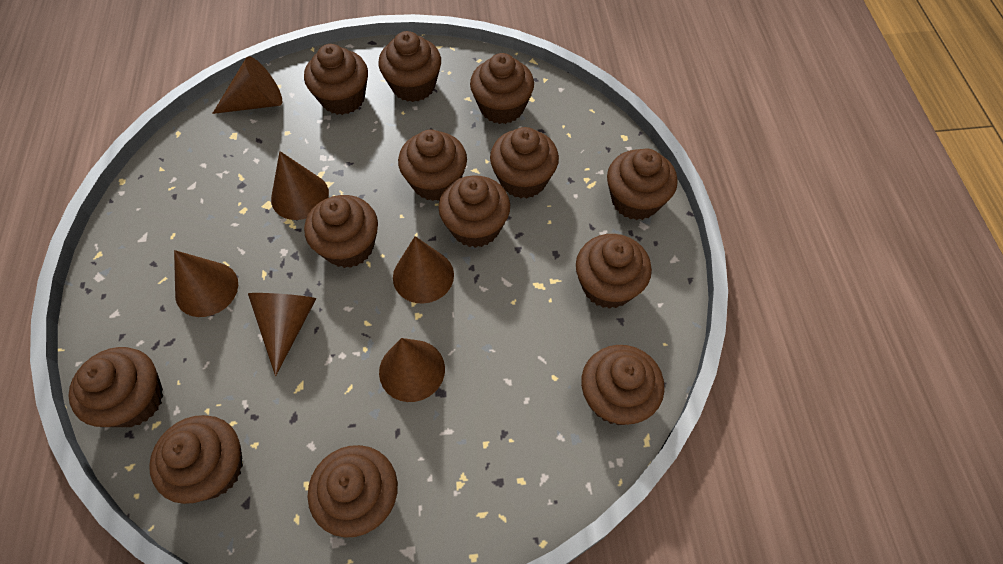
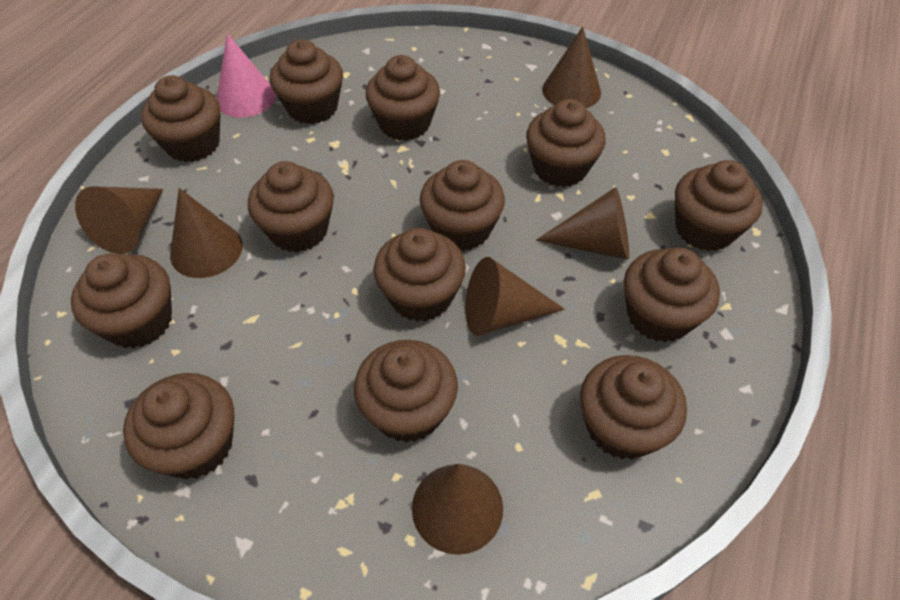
pink cone: 0 -> 1

